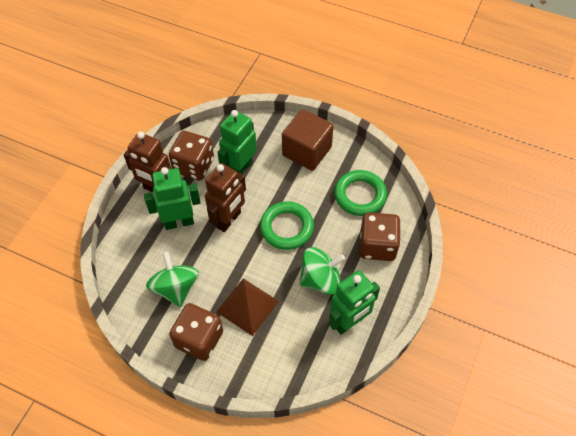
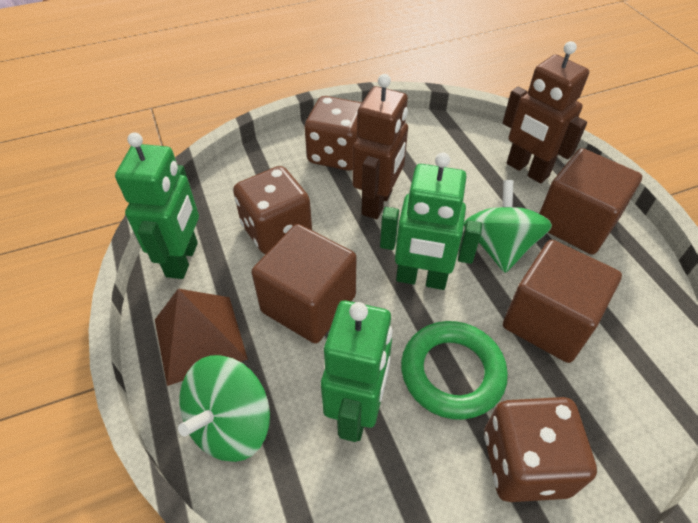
brown cube: 1 -> 3
green ring: 2 -> 1

